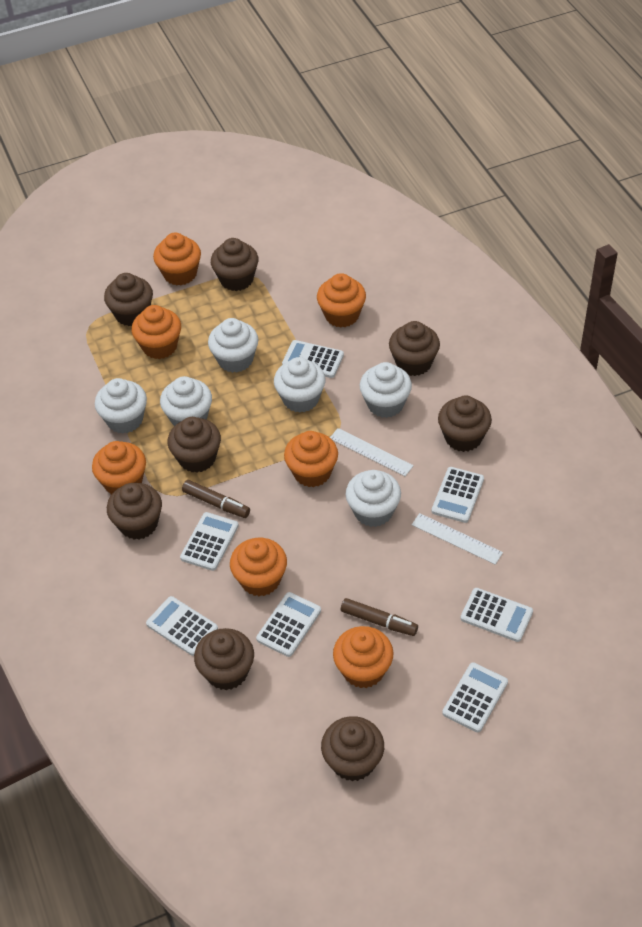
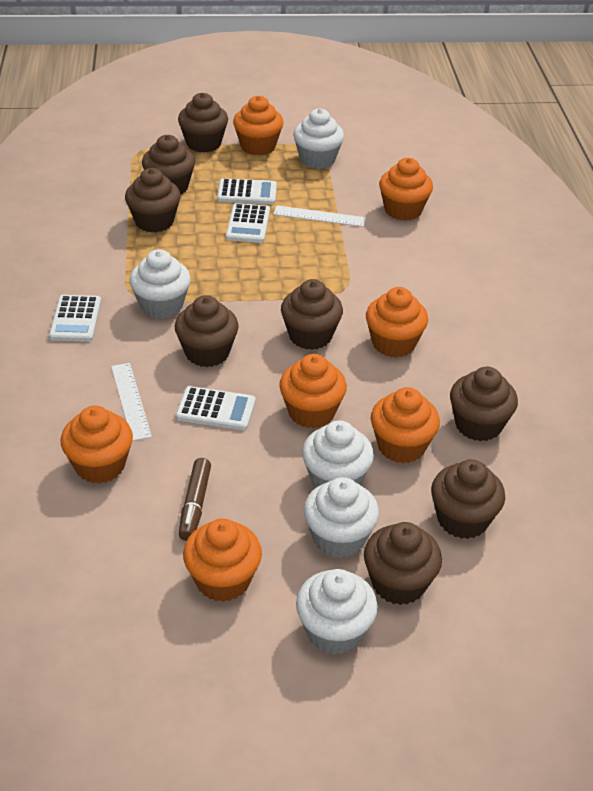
brown marker: 2 -> 1
white calculator: 7 -> 4
white cupcake: 6 -> 5

